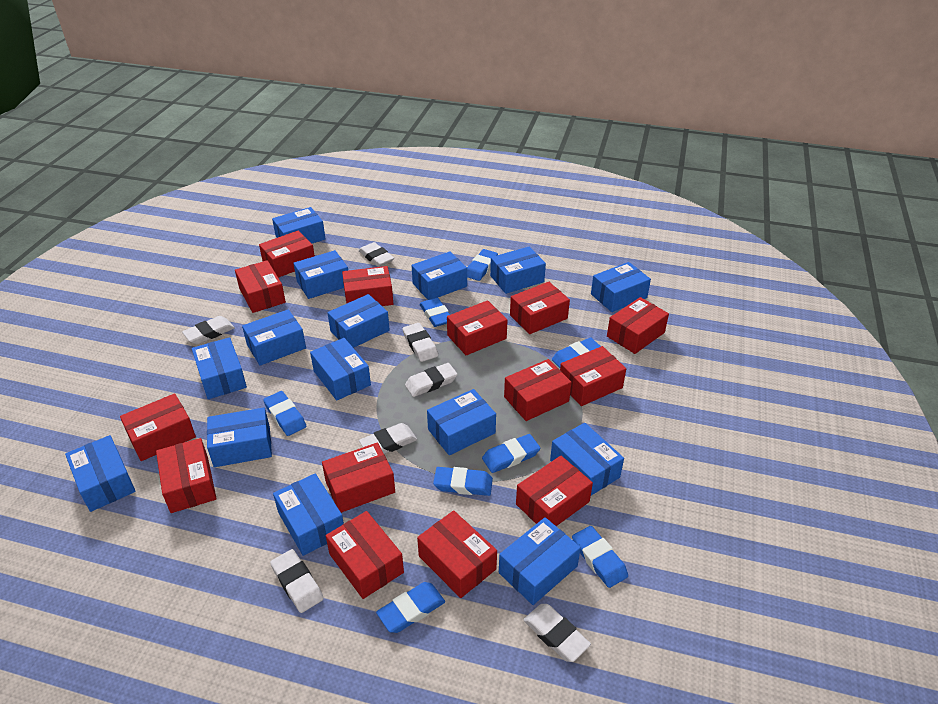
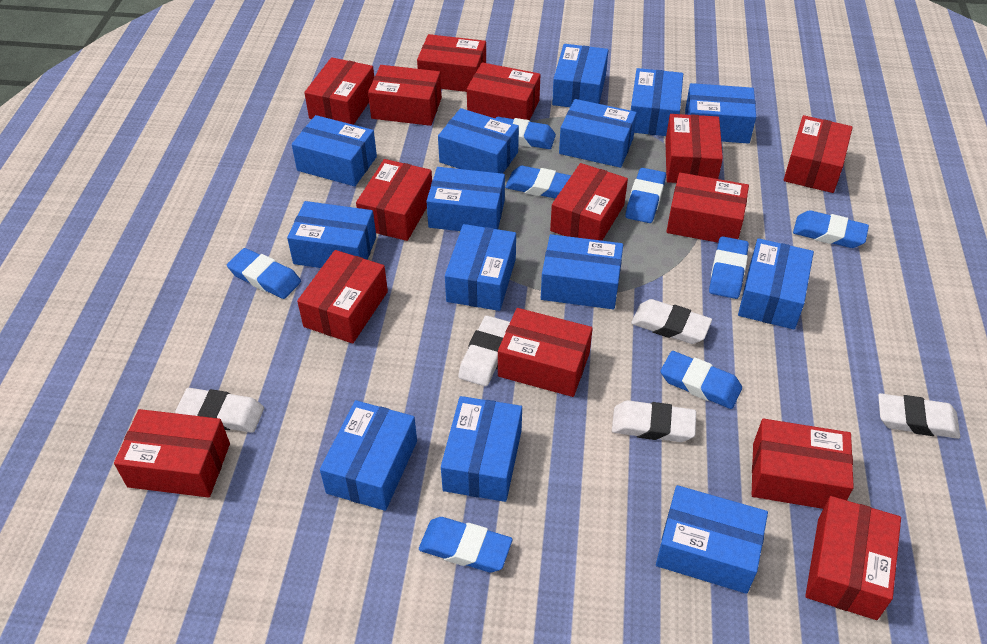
blue box: 15 -> 14
white eraser: 7 -> 5

